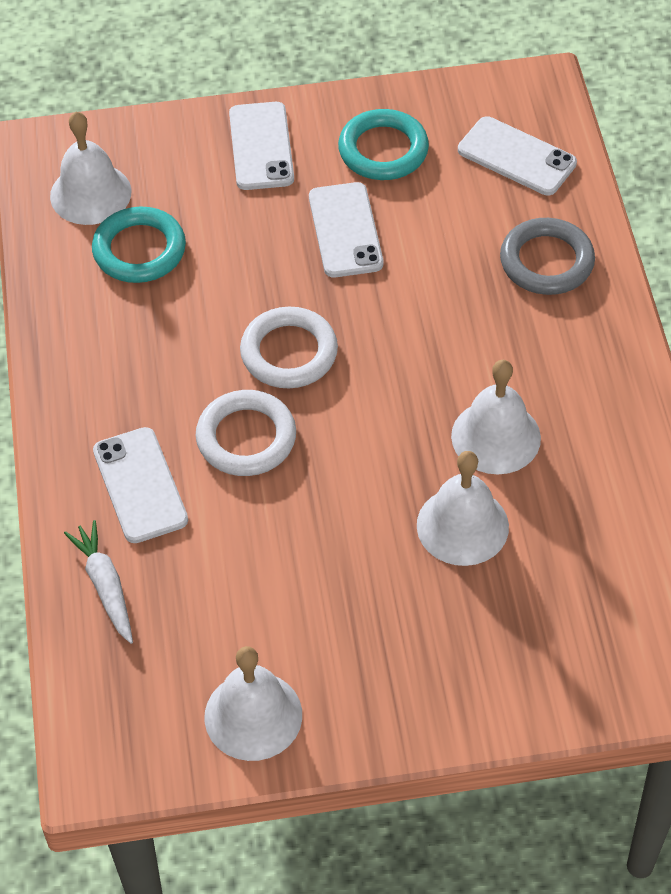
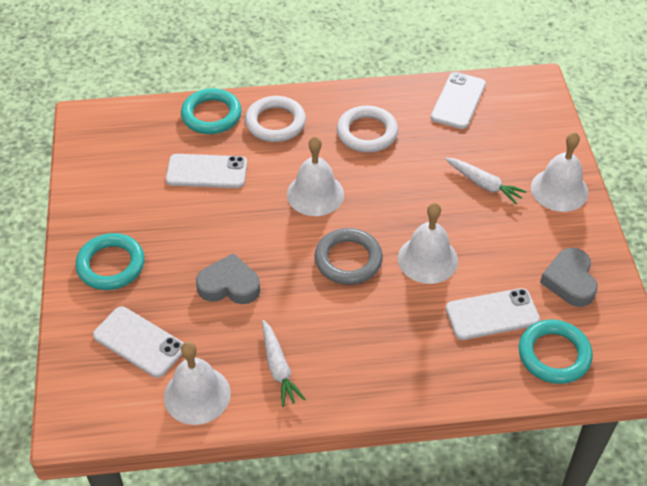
grey heart: 0 -> 2
turquoise ring: 2 -> 3
white carrot: 1 -> 2

